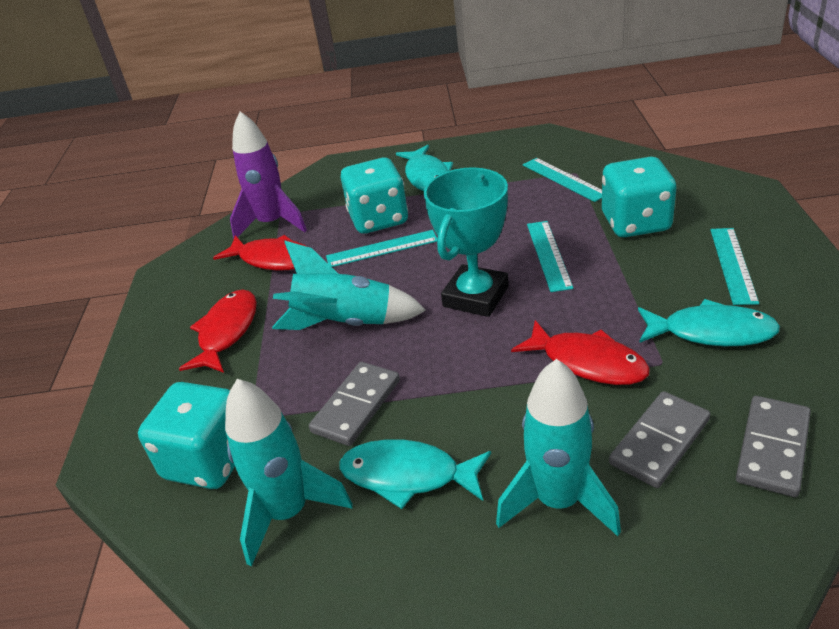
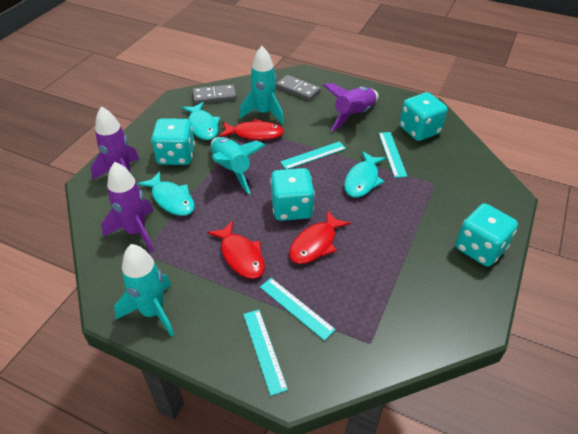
grey domino: 3 -> 2
purple rocket: 1 -> 3
turquoise dice: 3 -> 4
turquoise trophy: 1 -> 0

